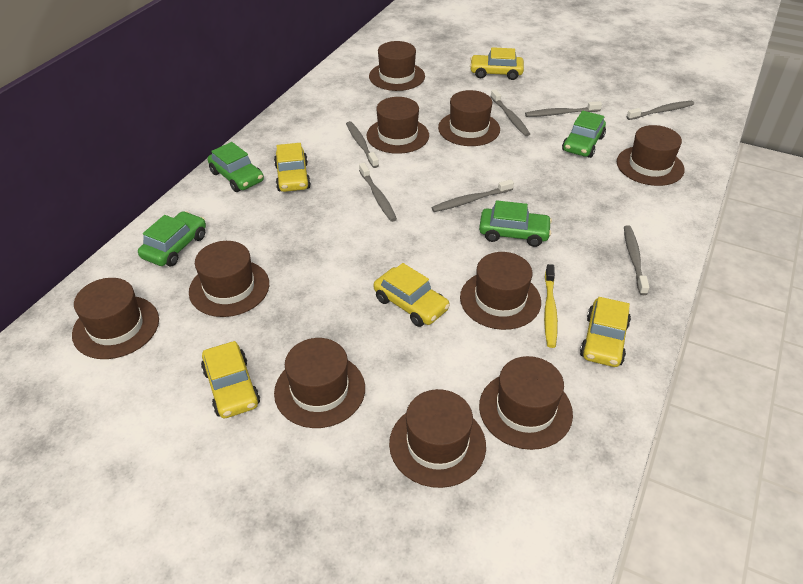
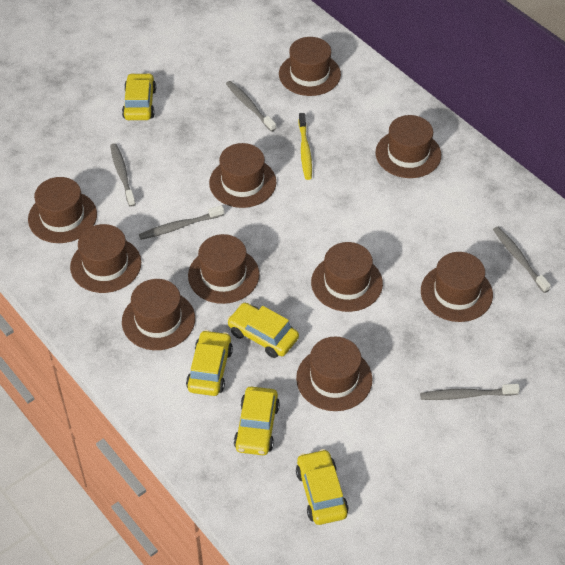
green car: 4 -> 0
grey toothbrush: 7 -> 5

